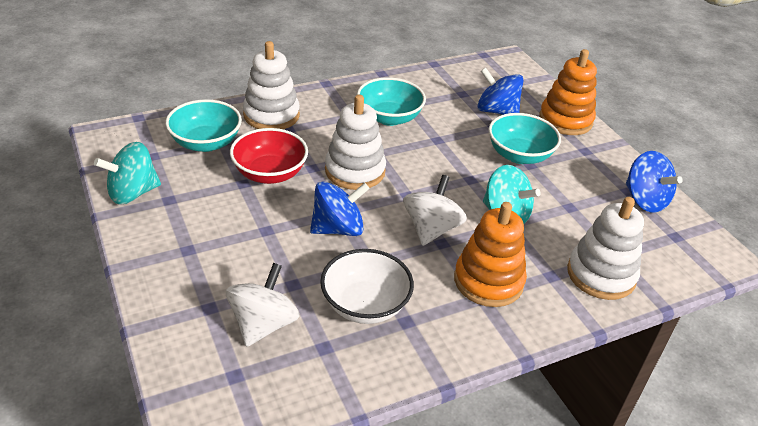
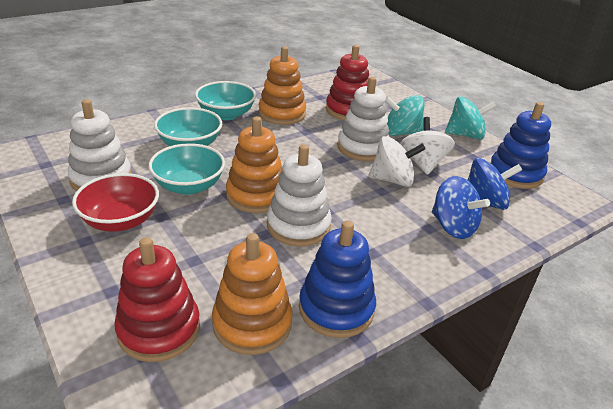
blue spinning top: 3 -> 2
blue stacking toy: 0 -> 2
orange stacking toy: 2 -> 3
red stacking toy: 0 -> 2
white bowl: 1 -> 0

